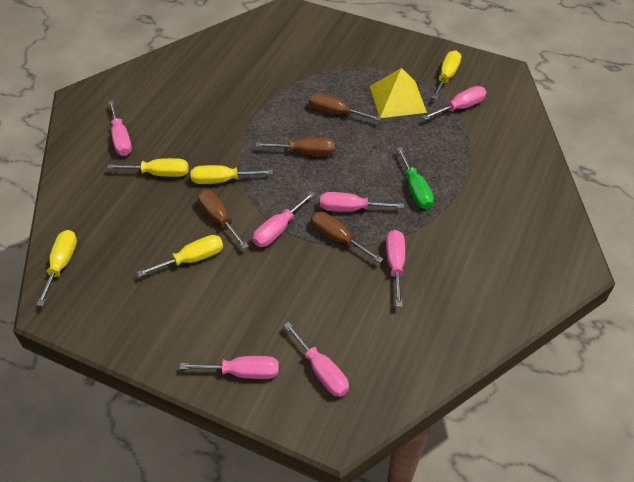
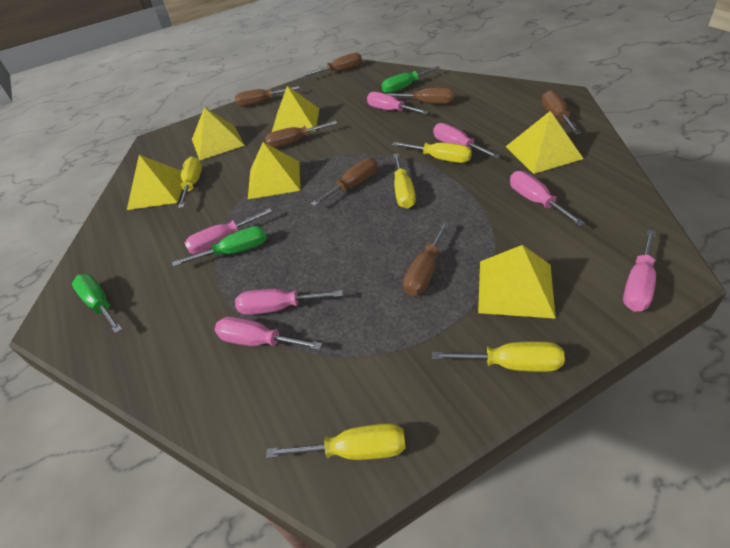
brown screwdriver: 4 -> 7
green screwdriver: 1 -> 3
yellow pyramid: 1 -> 6

